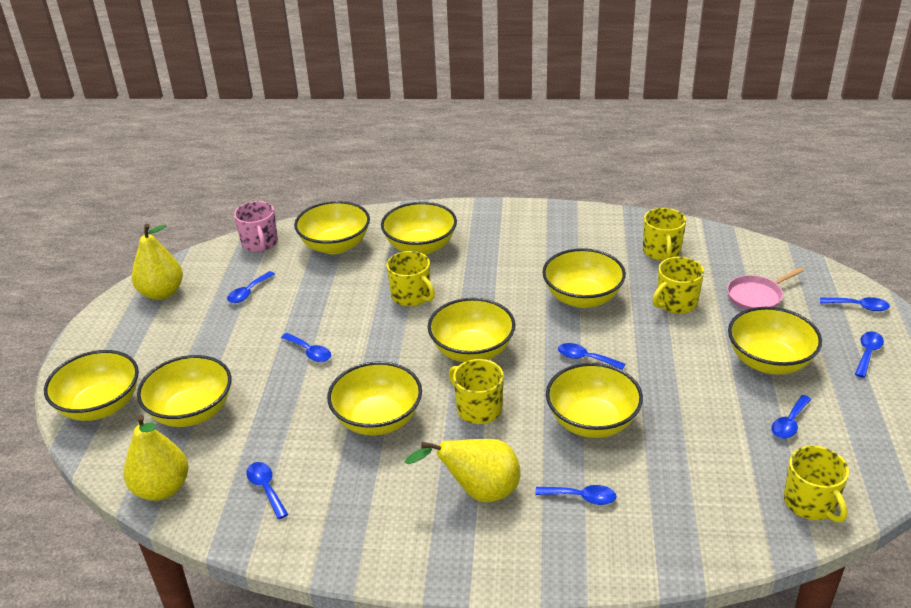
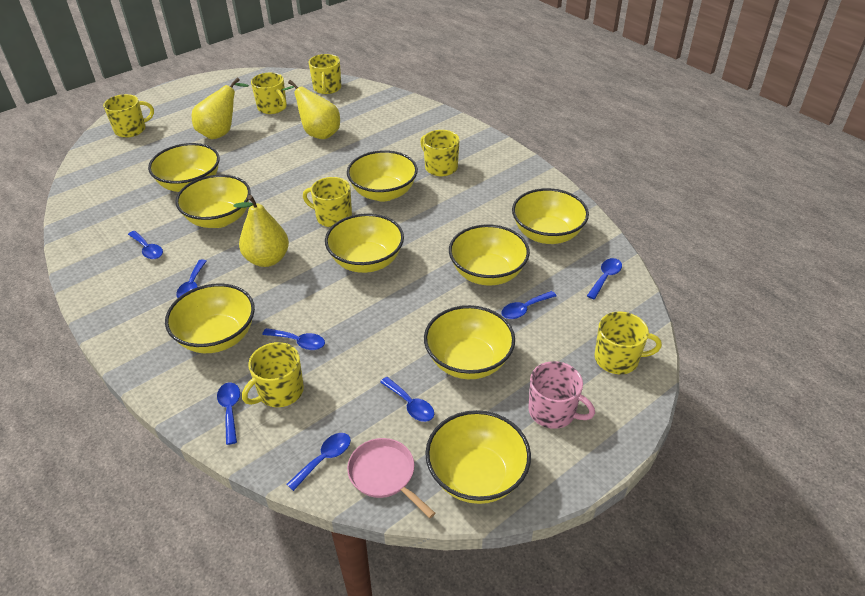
yellow mug: 5 -> 7

